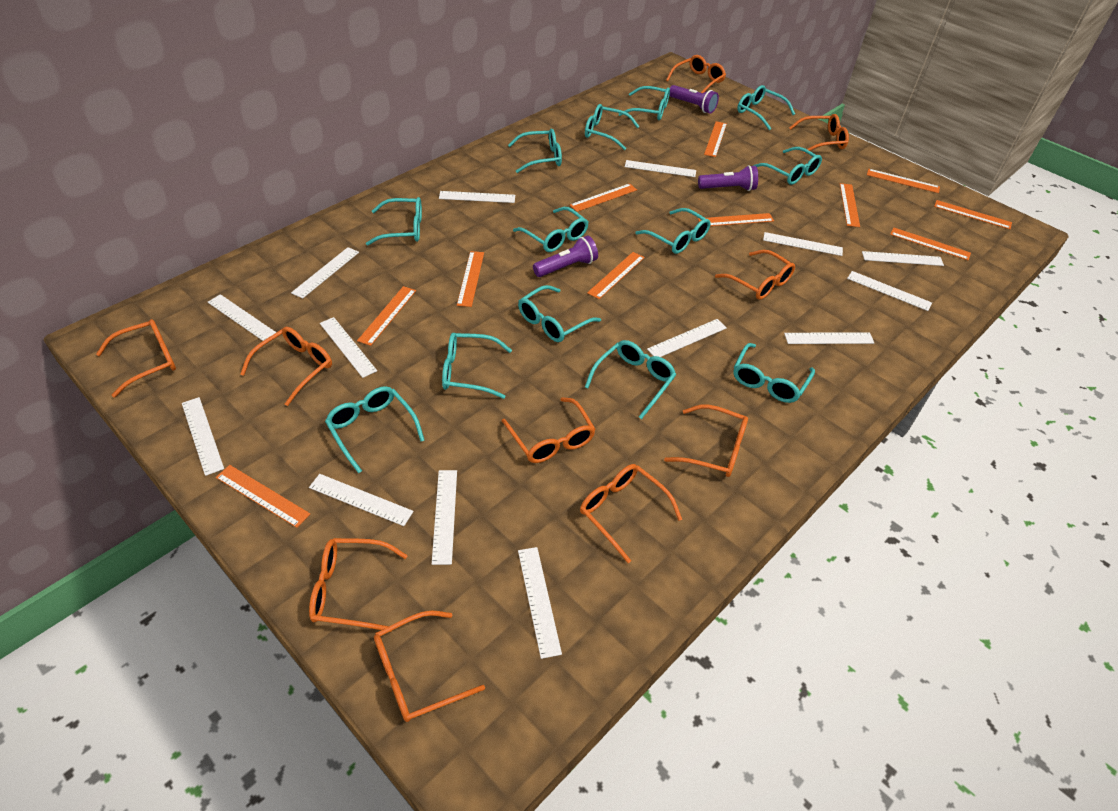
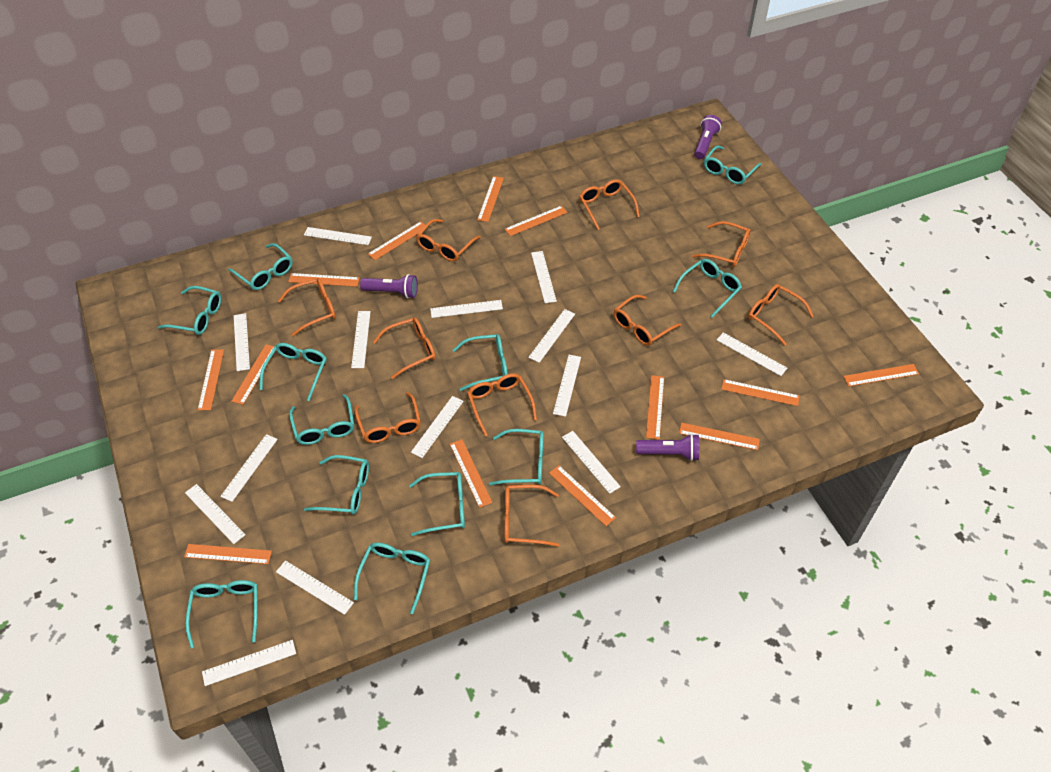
orange ruler: 11 -> 13
turquoise glasses: 13 -> 12

